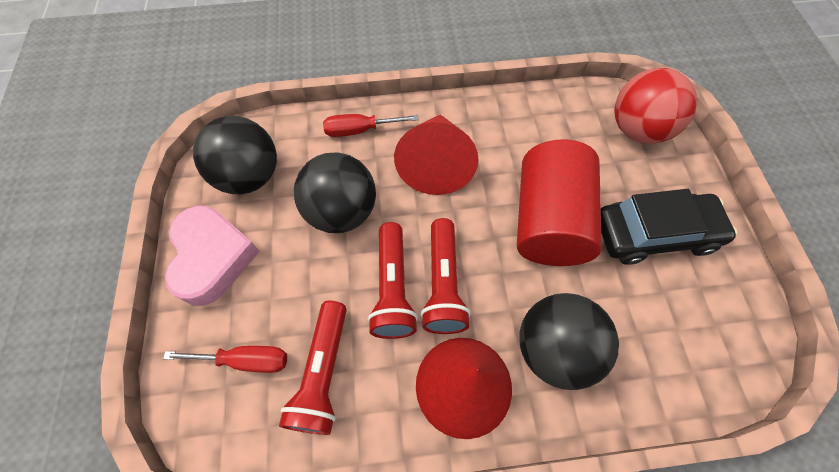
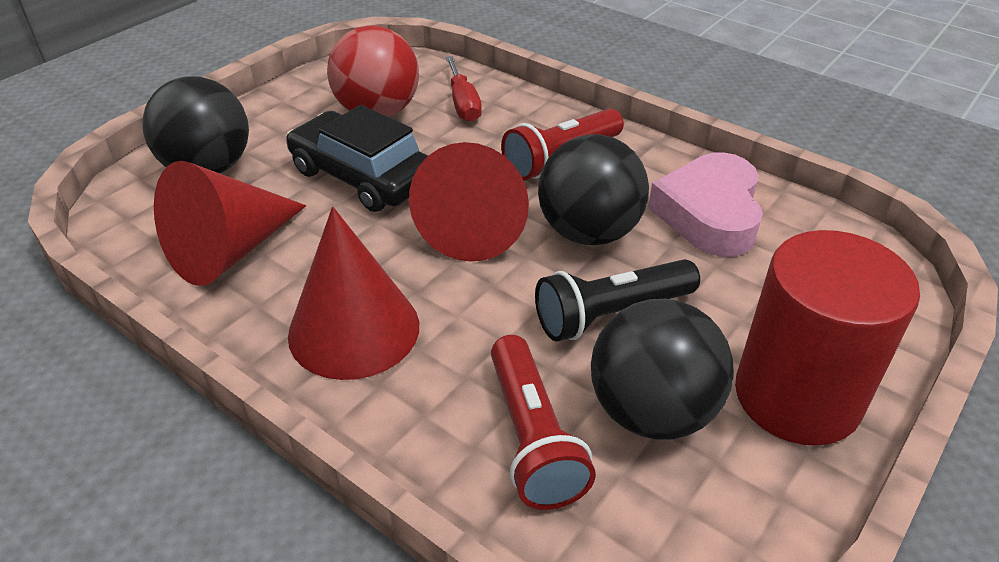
black flashlight: 0 -> 1
red cone: 2 -> 3
red flashlight: 3 -> 2
red screwdriver: 2 -> 1

